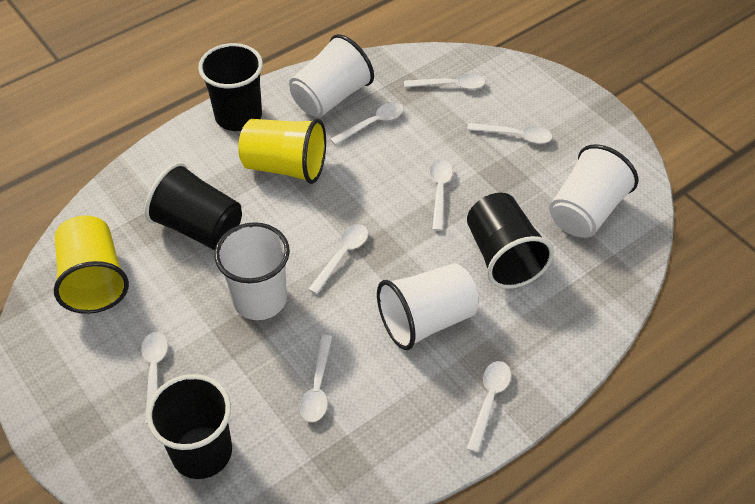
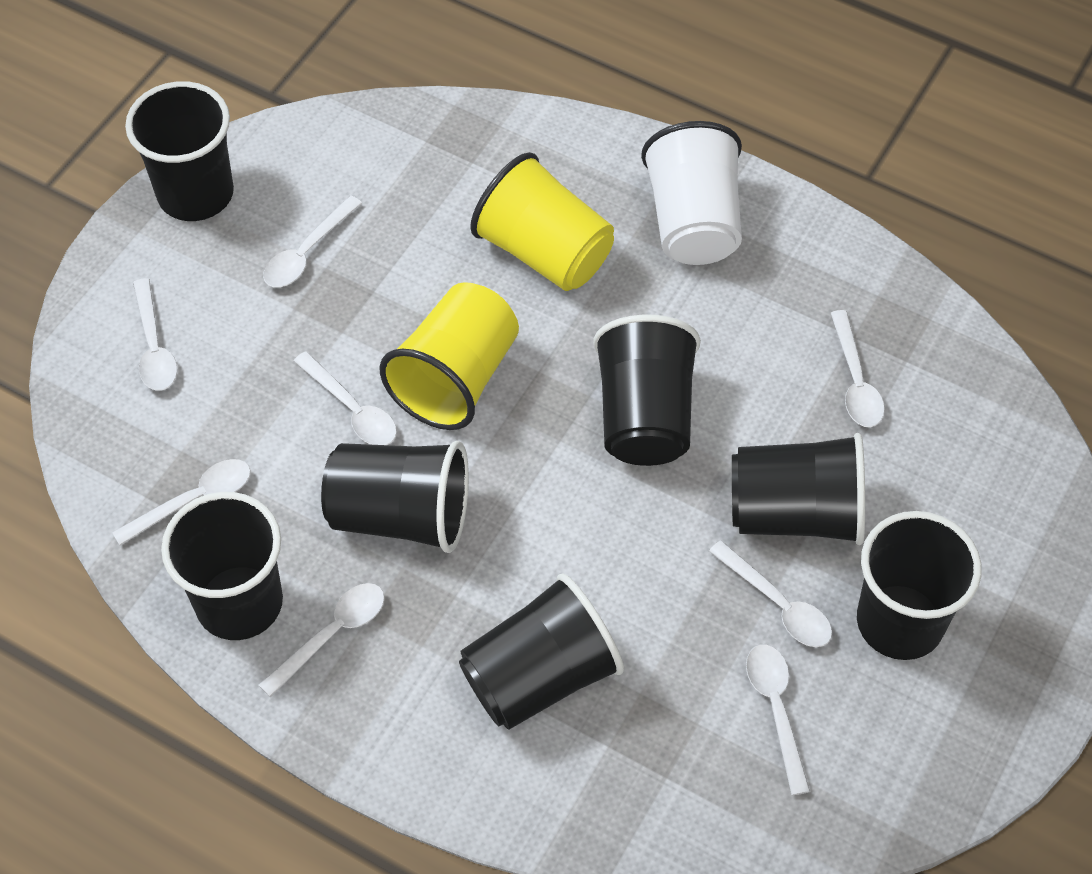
black cup: 4 -> 7
white cup: 4 -> 1

